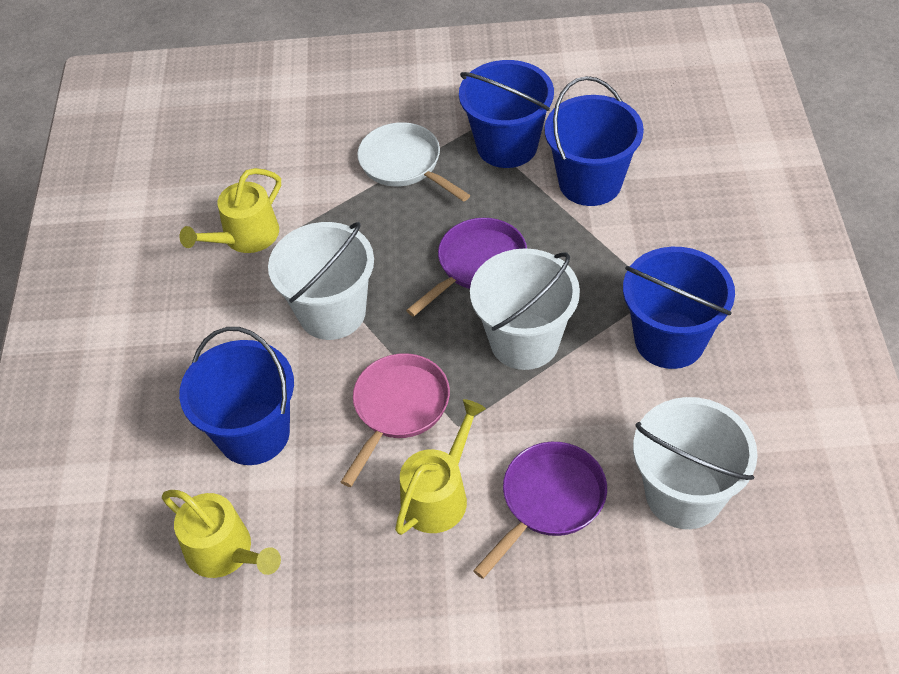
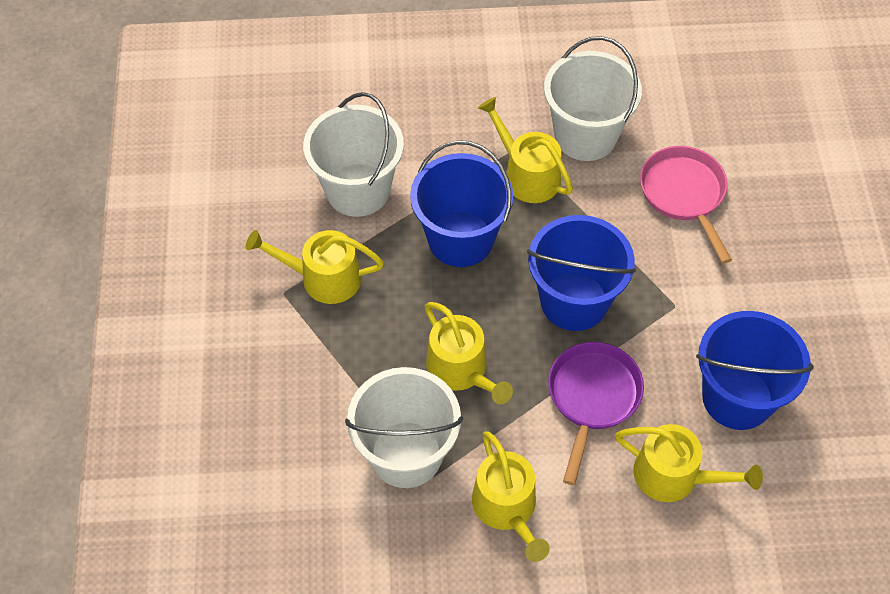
blue bucket: 4 -> 3
purple pan: 2 -> 1
white pan: 1 -> 0
yellow watering can: 3 -> 5

